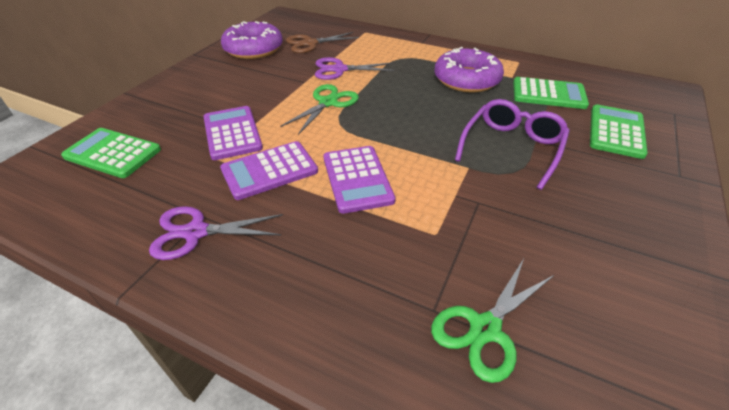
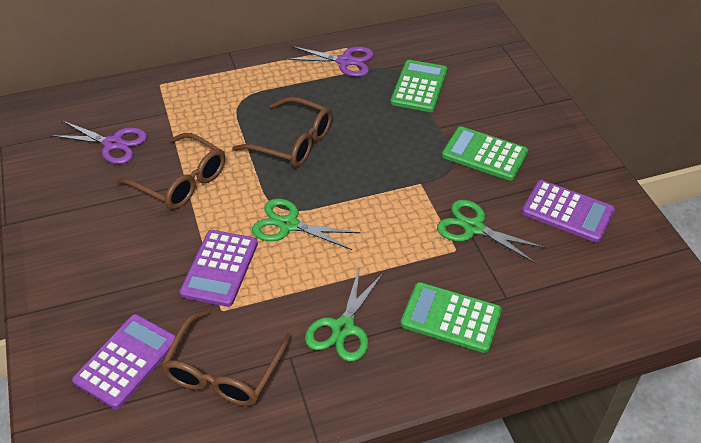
brown glasses: 0 -> 3
brown scissors: 1 -> 0
green scissors: 2 -> 3
purple donut: 2 -> 0
purple glasses: 1 -> 0

